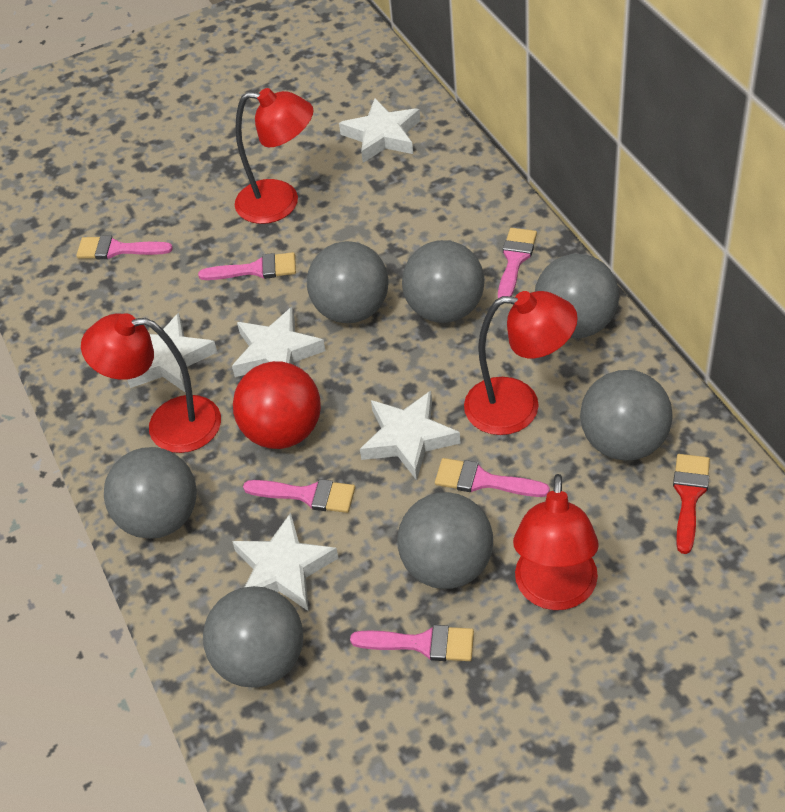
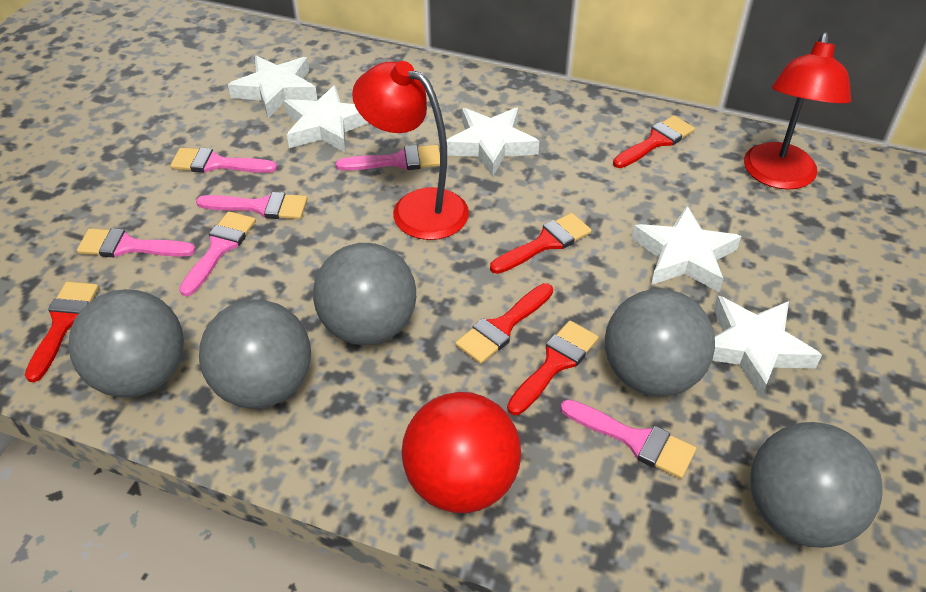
grey ball: 7 -> 5
red brush: 1 -> 5
red lamp: 4 -> 2

